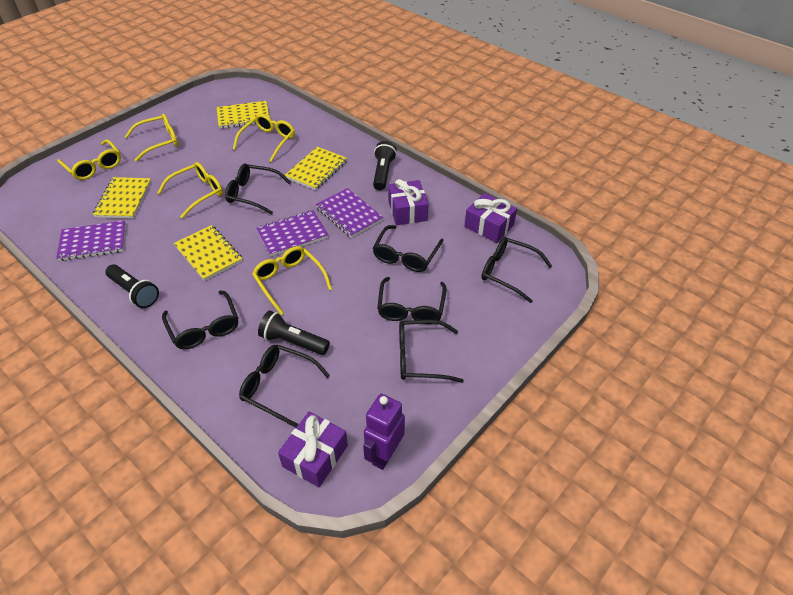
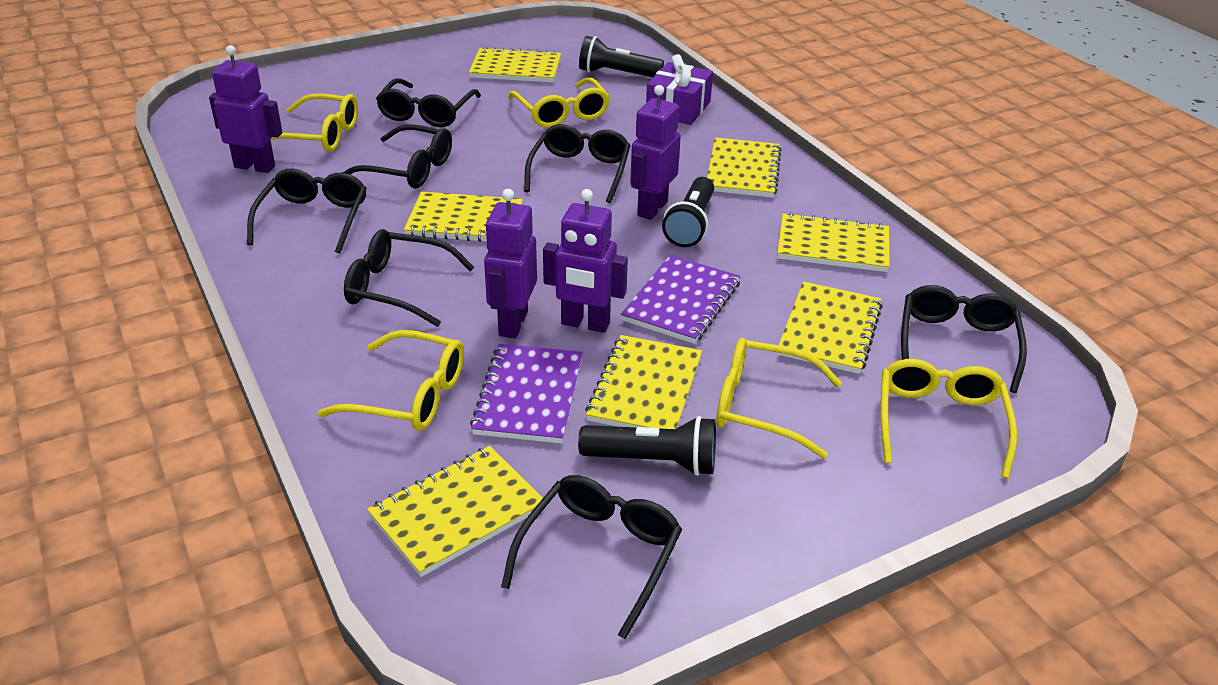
purple gift: 3 -> 1
purple notebook: 3 -> 2
purple robot: 1 -> 4
yellow notebook: 4 -> 7

